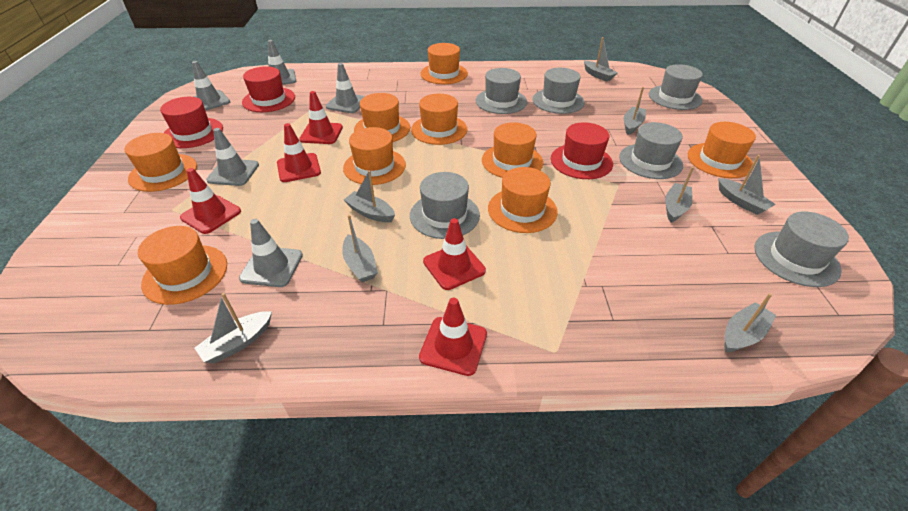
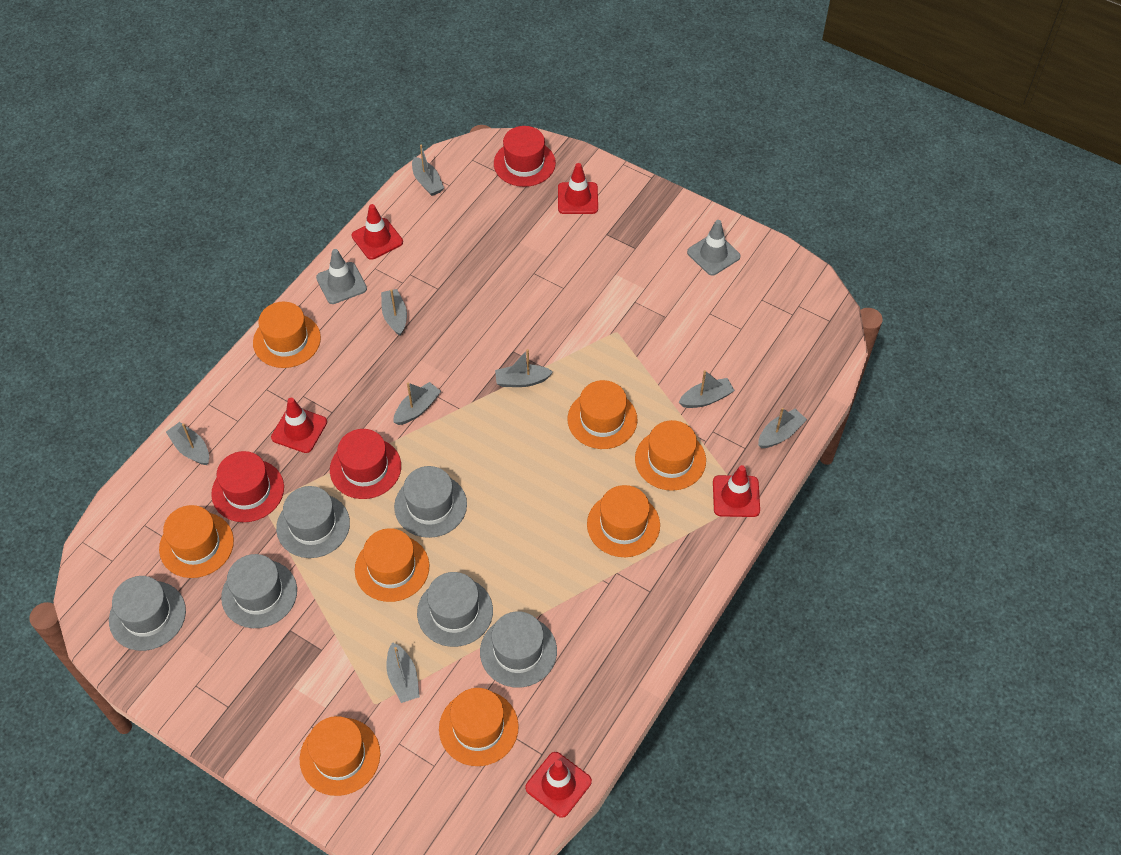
grey traffic cone: 5 -> 2
orange hat: 9 -> 8

